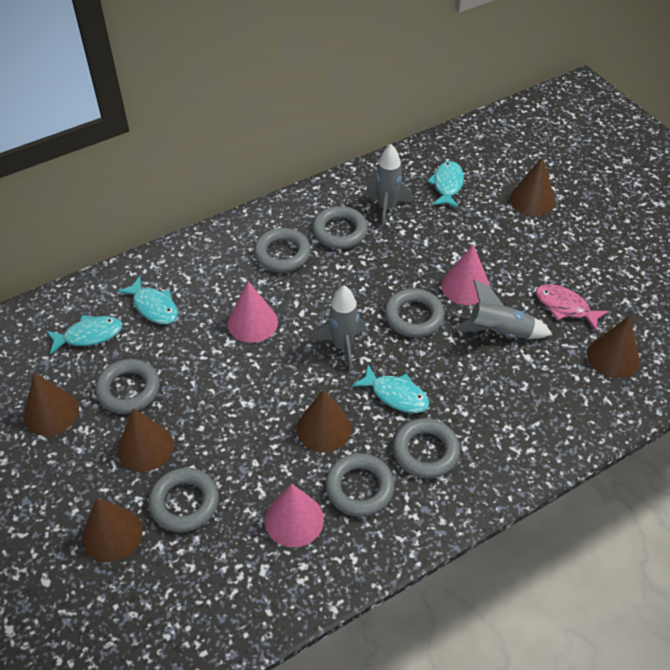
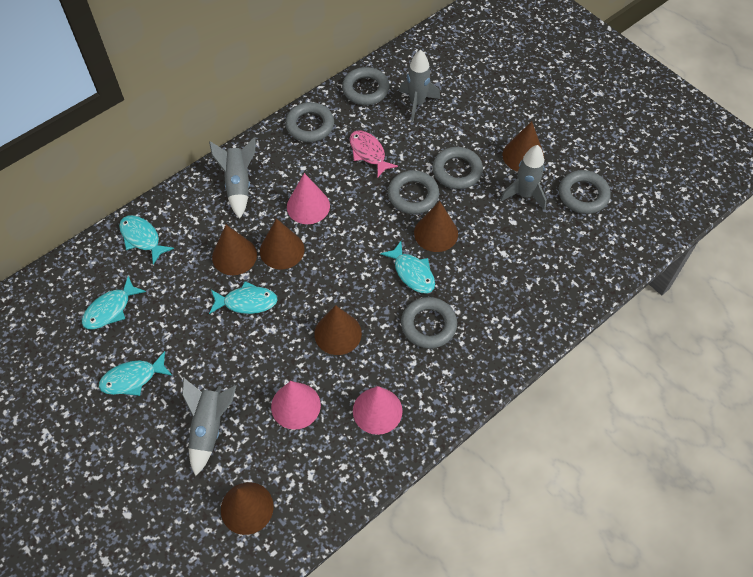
grey ring: 7 -> 6
grey rocket: 3 -> 4
turquoise fish: 4 -> 5

